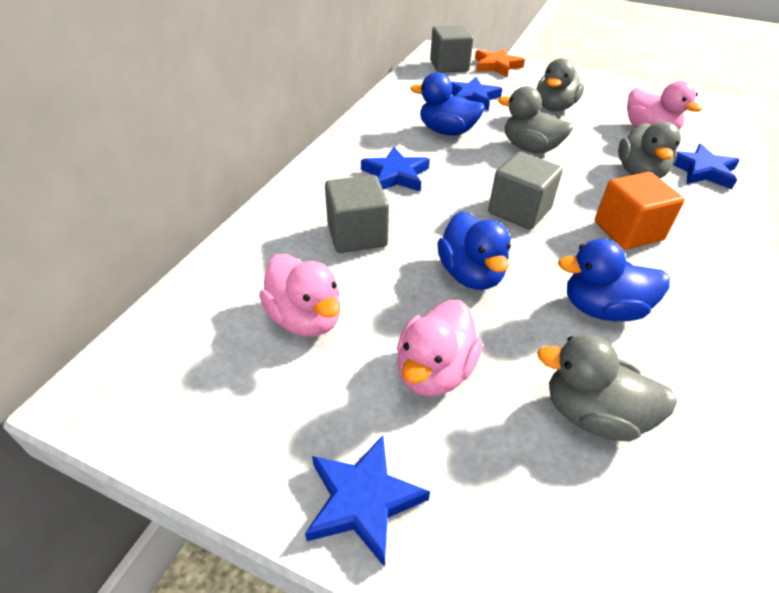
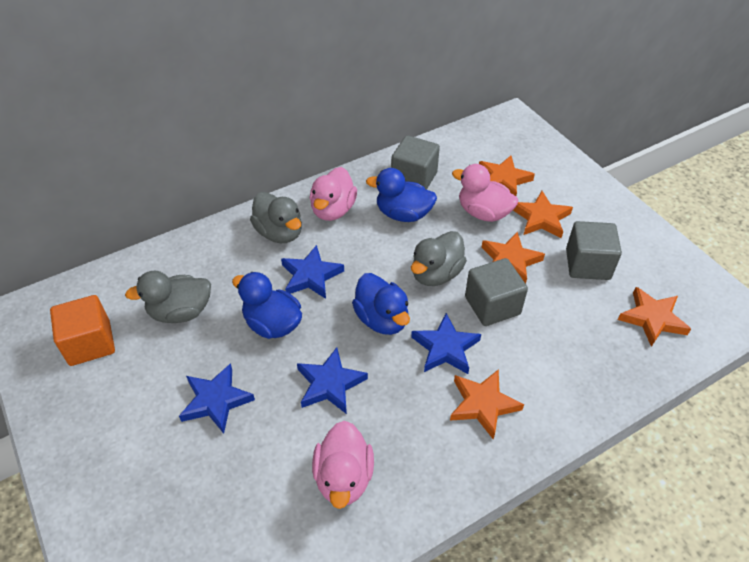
grey duck: 4 -> 3
orange star: 1 -> 5

